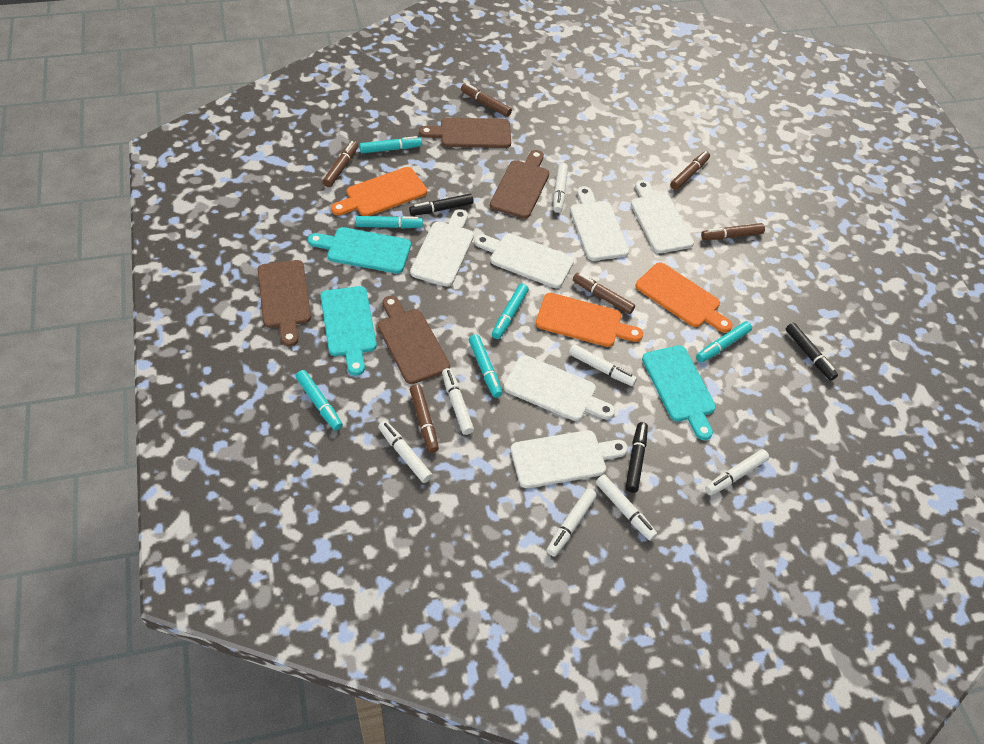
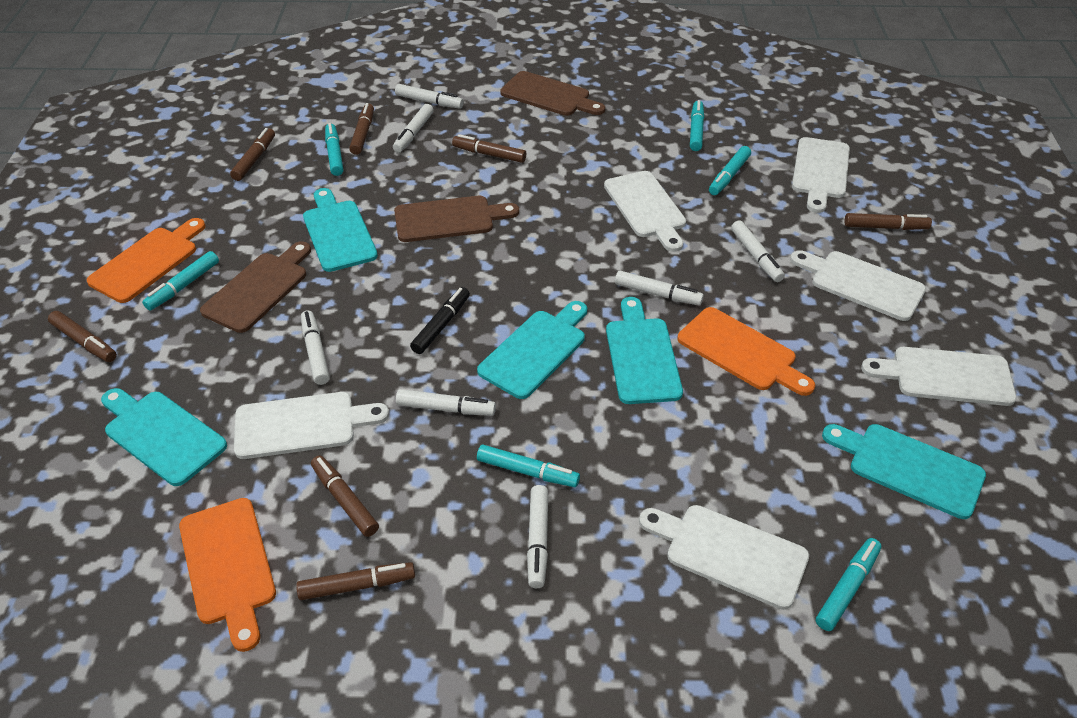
black marker: 3 -> 1
brown cutting board: 4 -> 3
brown marker: 6 -> 7
turquoise cutting board: 3 -> 5

